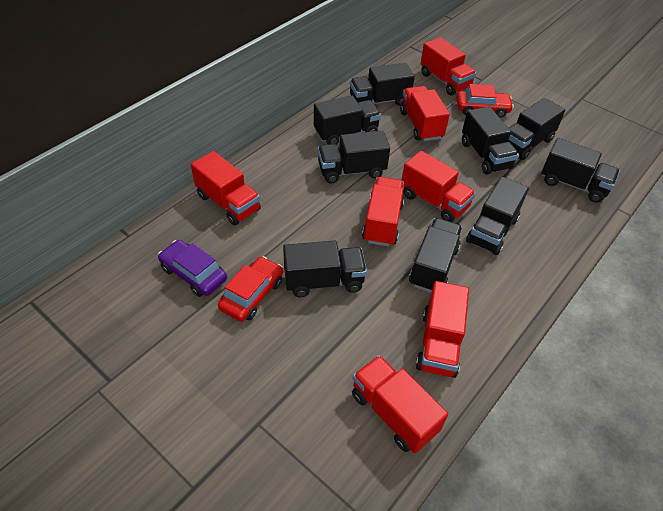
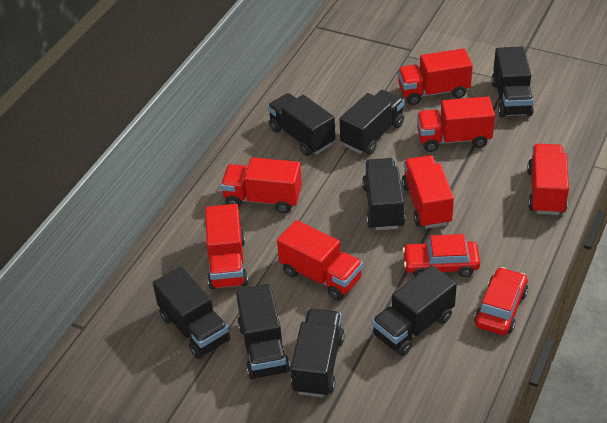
black truck: 9 -> 8
purple car: 1 -> 0

